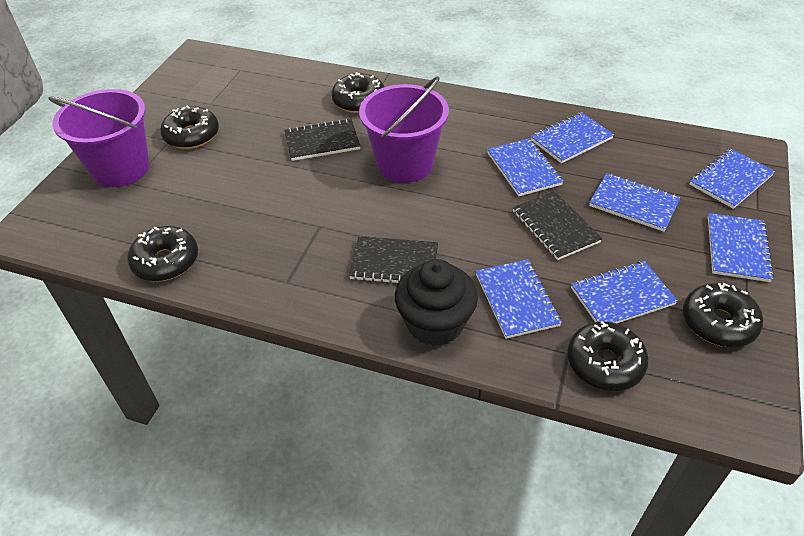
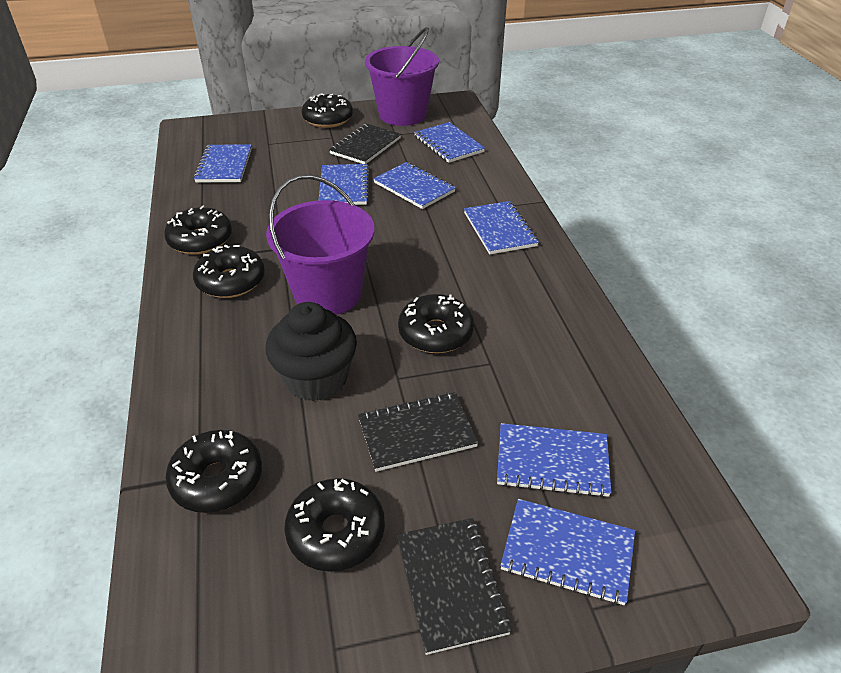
black donut: 5 -> 6

